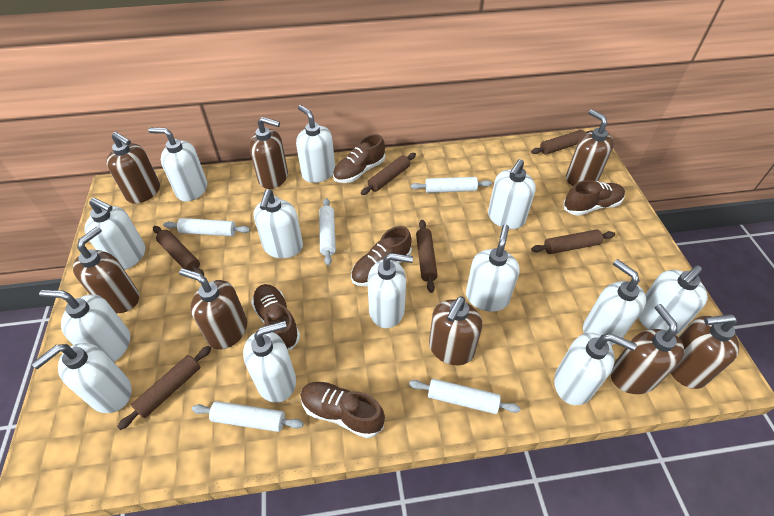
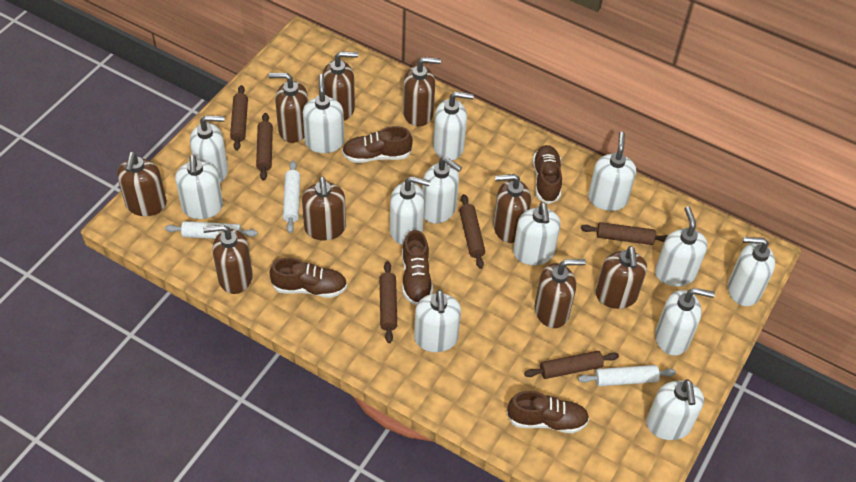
brown soap dispenser: 8 -> 9
white rolling pin: 5 -> 3

